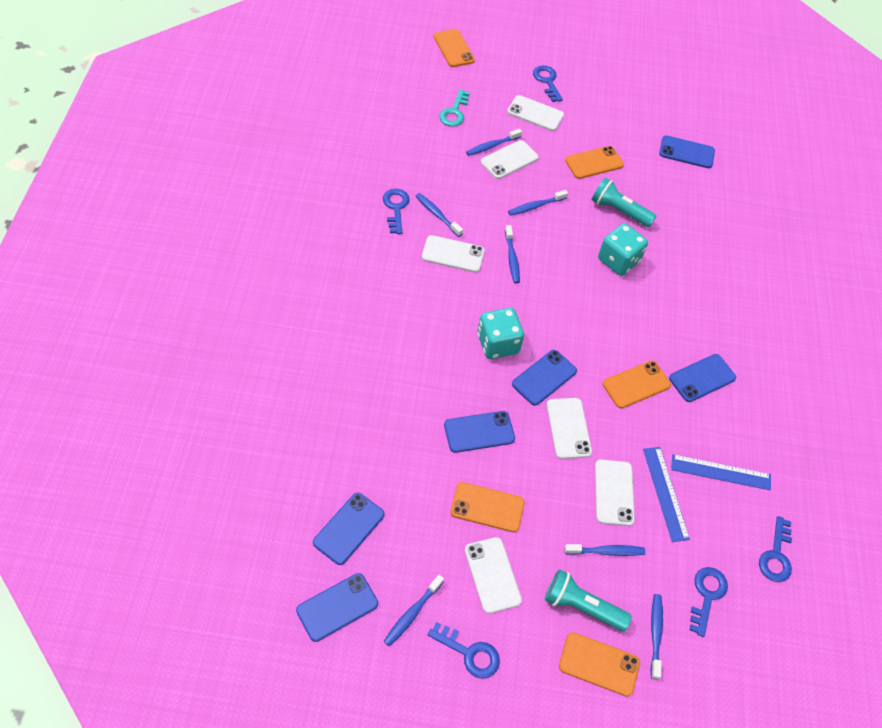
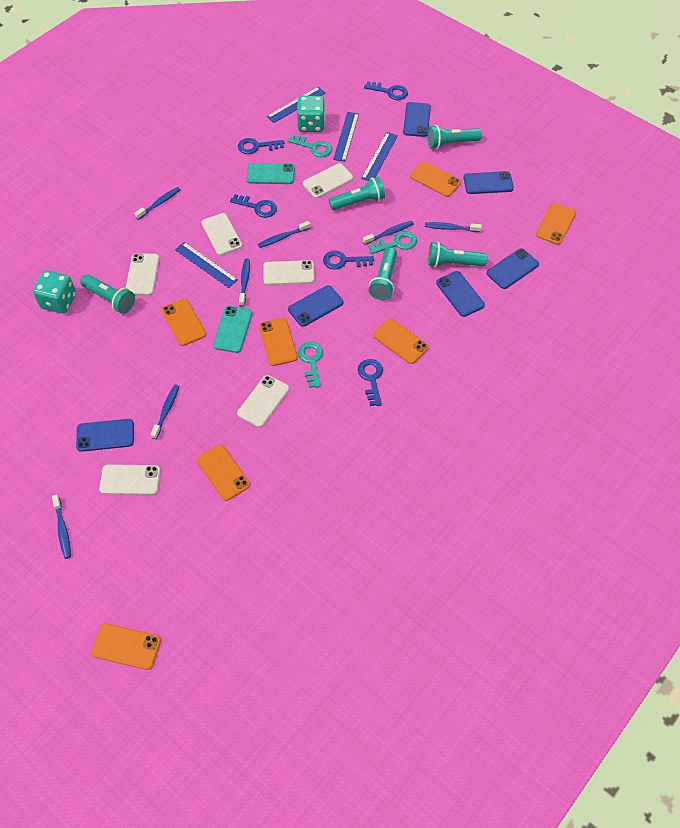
blue ruler: 2 -> 4
orange phone: 5 -> 7
turquoise flashlight: 2 -> 5
turquoise key: 1 -> 3
turquoise phone: 0 -> 2

